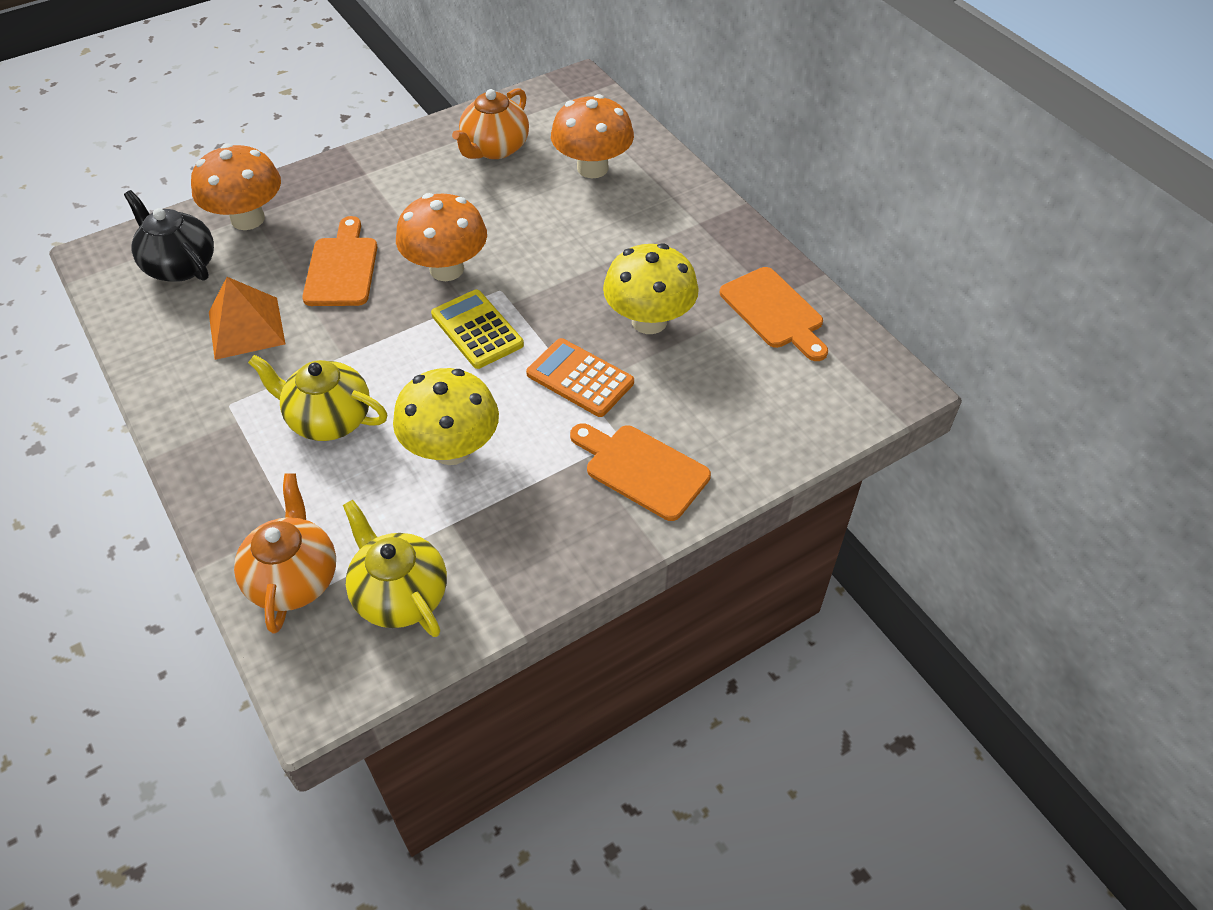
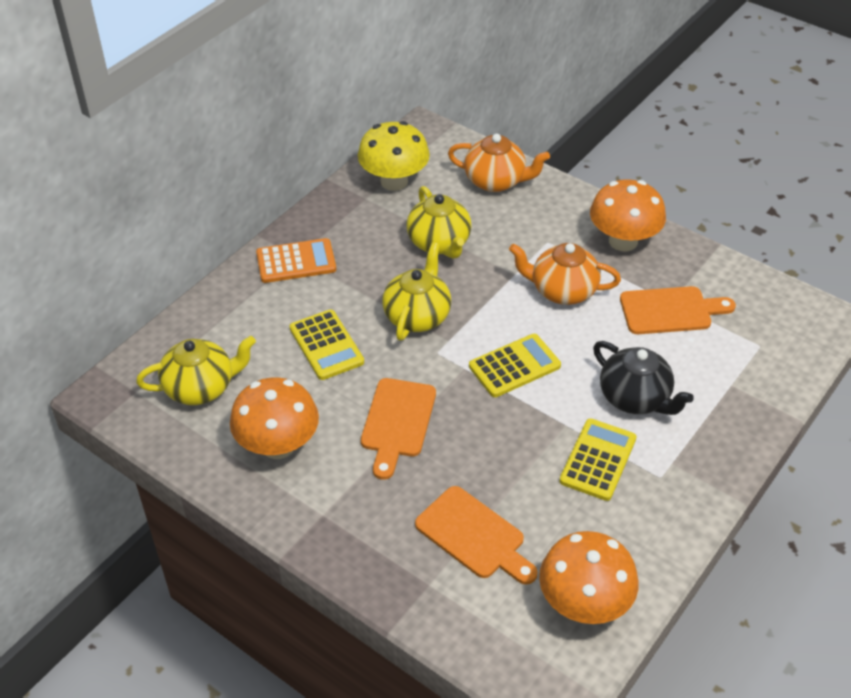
orange pyramid: 1 -> 0
yellow calculator: 1 -> 3
yellow mushroom: 2 -> 1
yellow teapot: 2 -> 3

